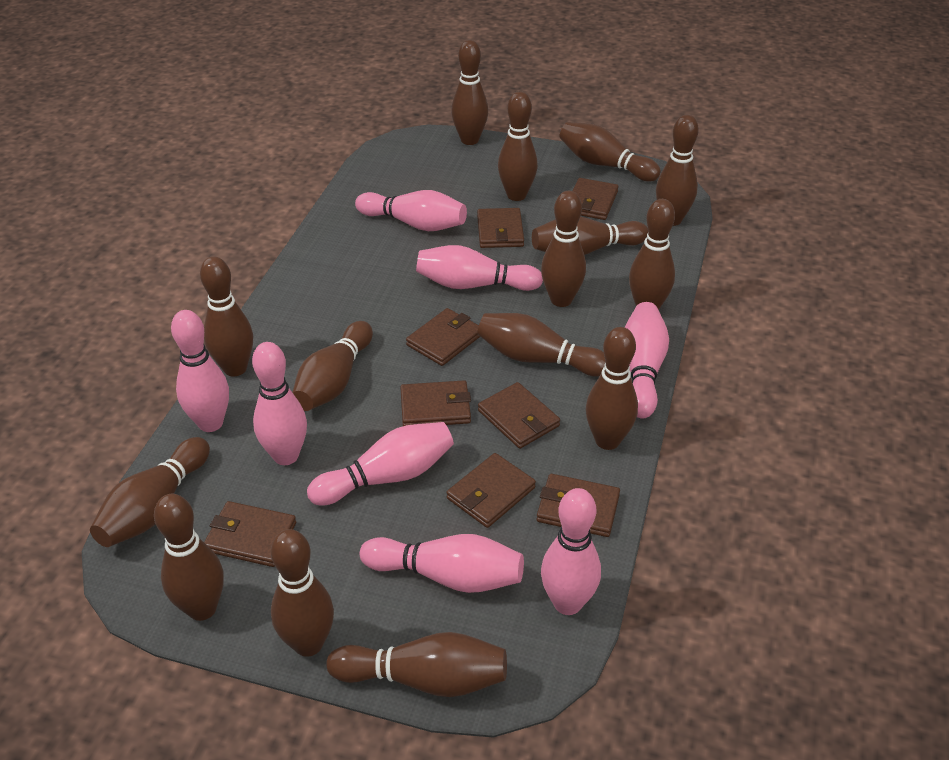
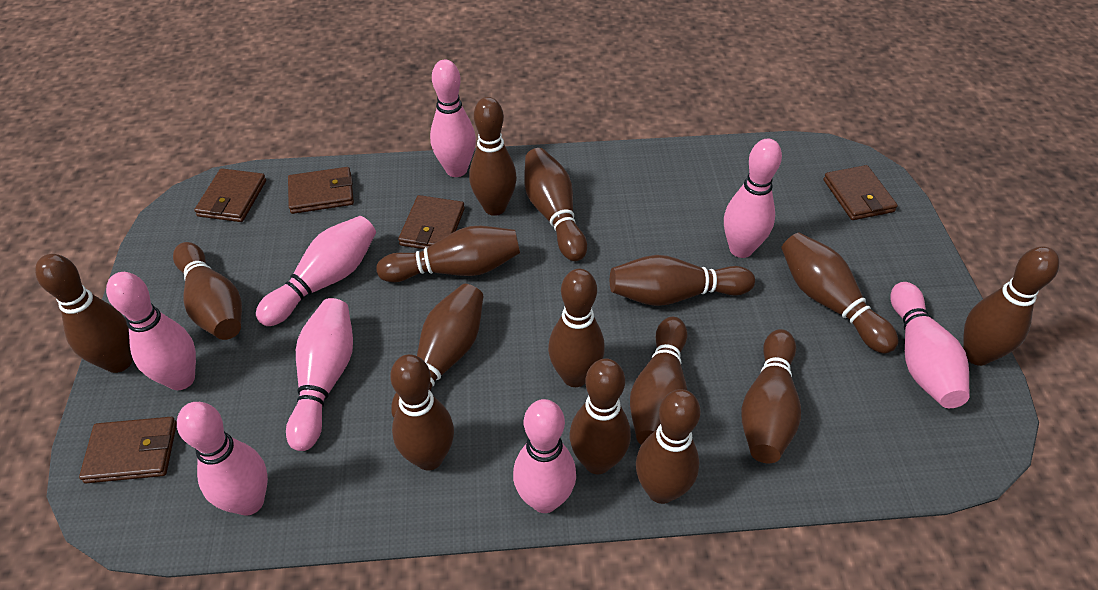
brown wallet: 8 -> 5

